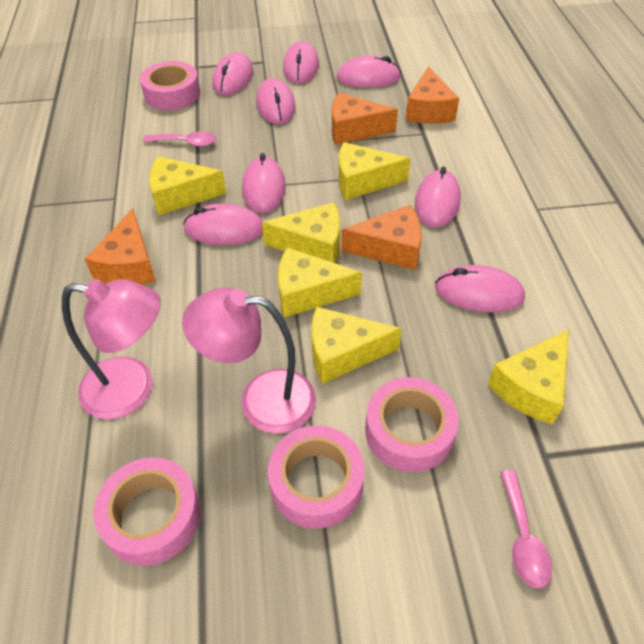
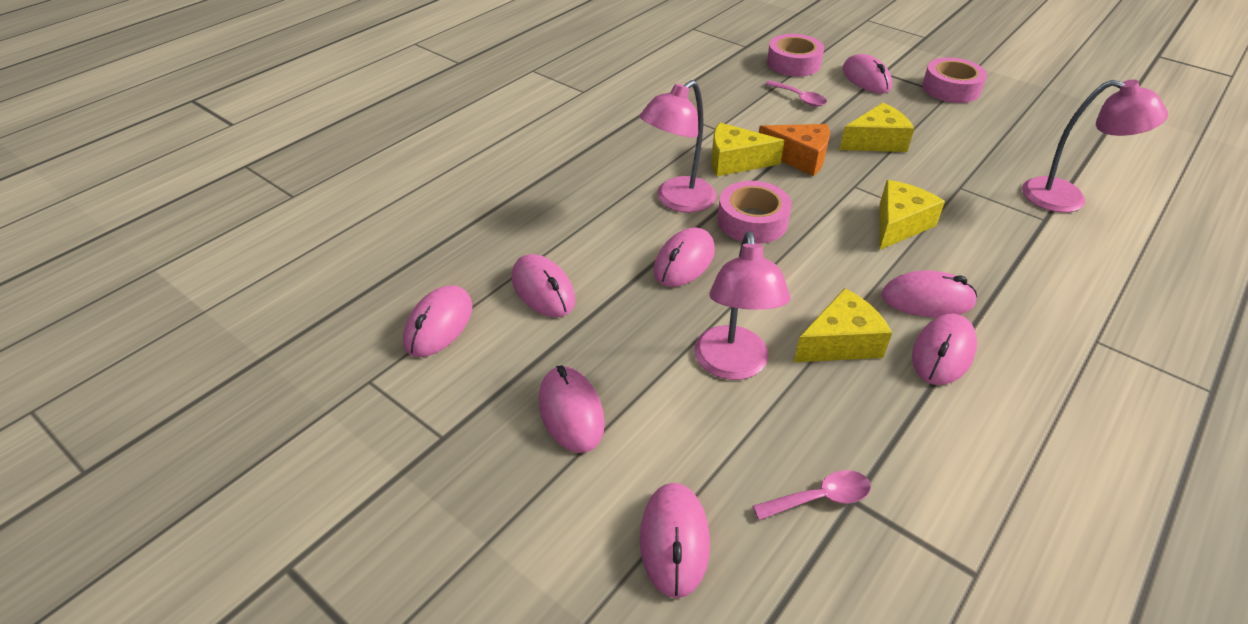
orange cheese: 4 -> 1
pink lamp: 2 -> 3
pink tape: 4 -> 3
yellow cheese: 6 -> 4

